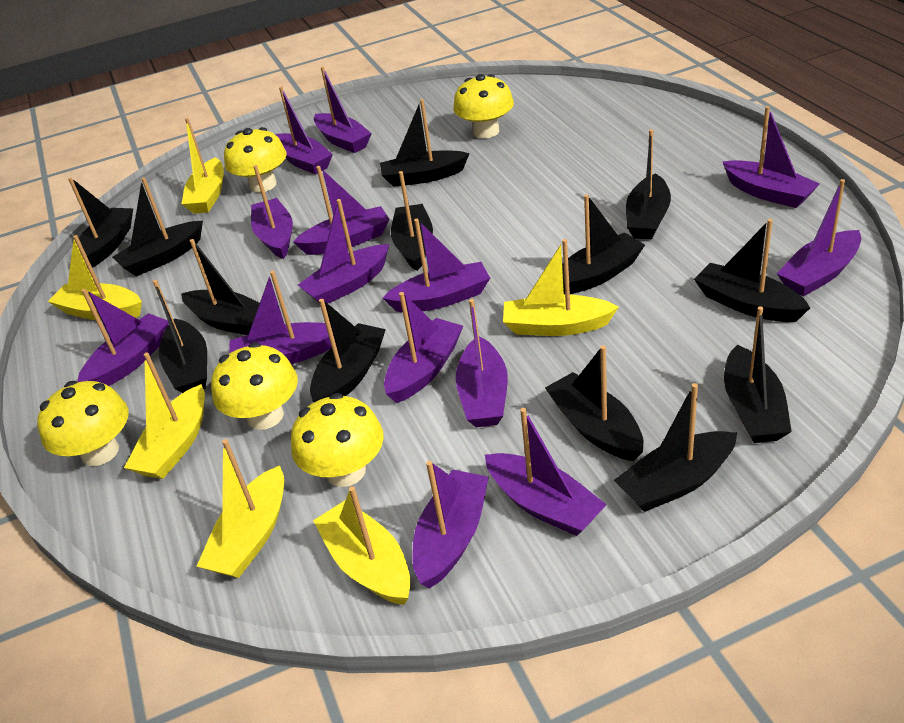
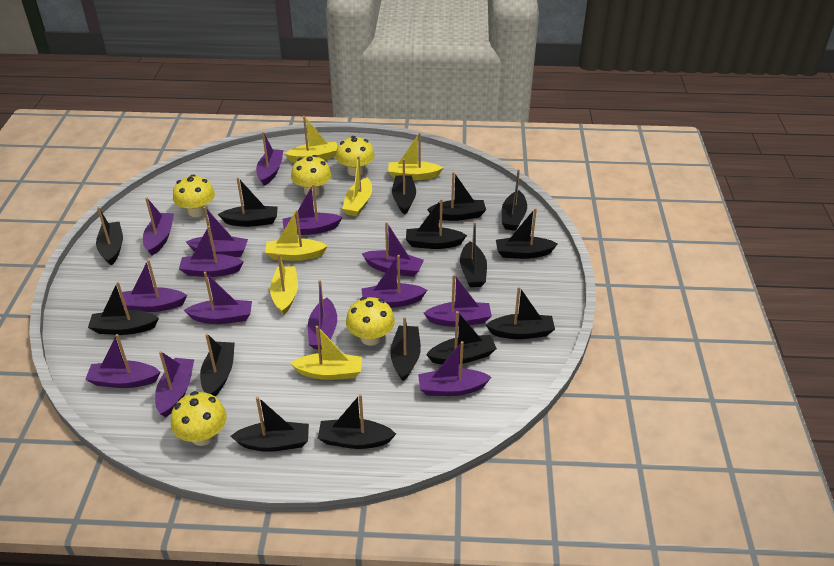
black boat: 13 -> 15

